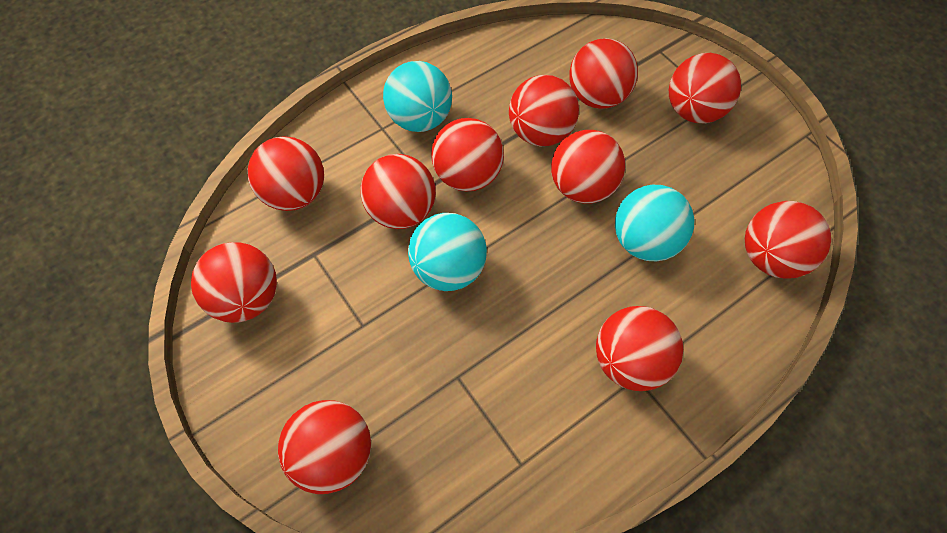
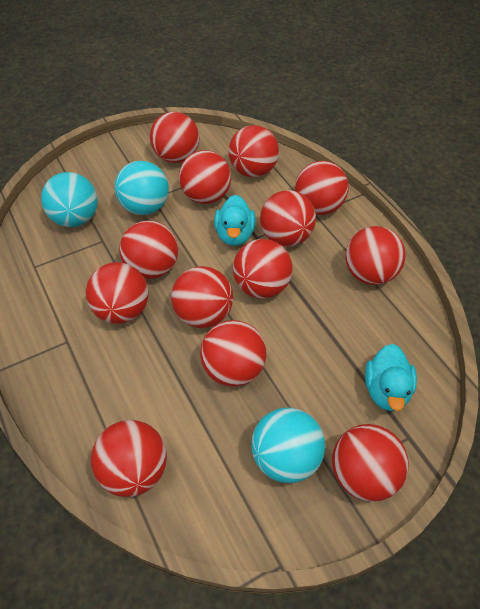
red ball: 11 -> 13
turquoise duck: 0 -> 2

